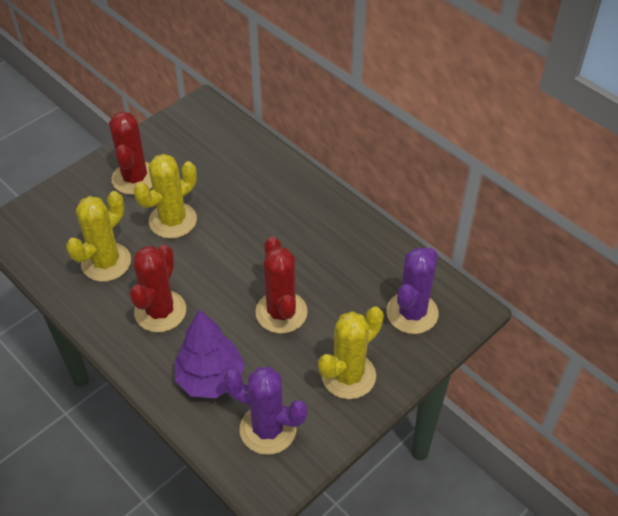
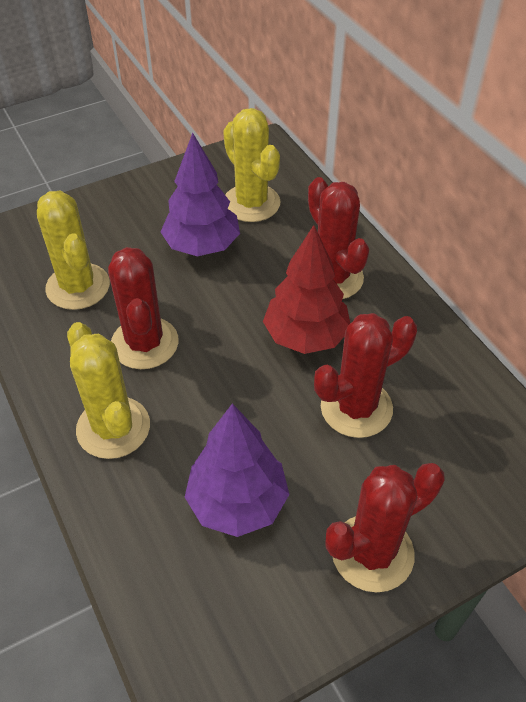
purple cactus: 2 -> 0
purple tree: 1 -> 2
red cactus: 3 -> 4
red tree: 0 -> 1

